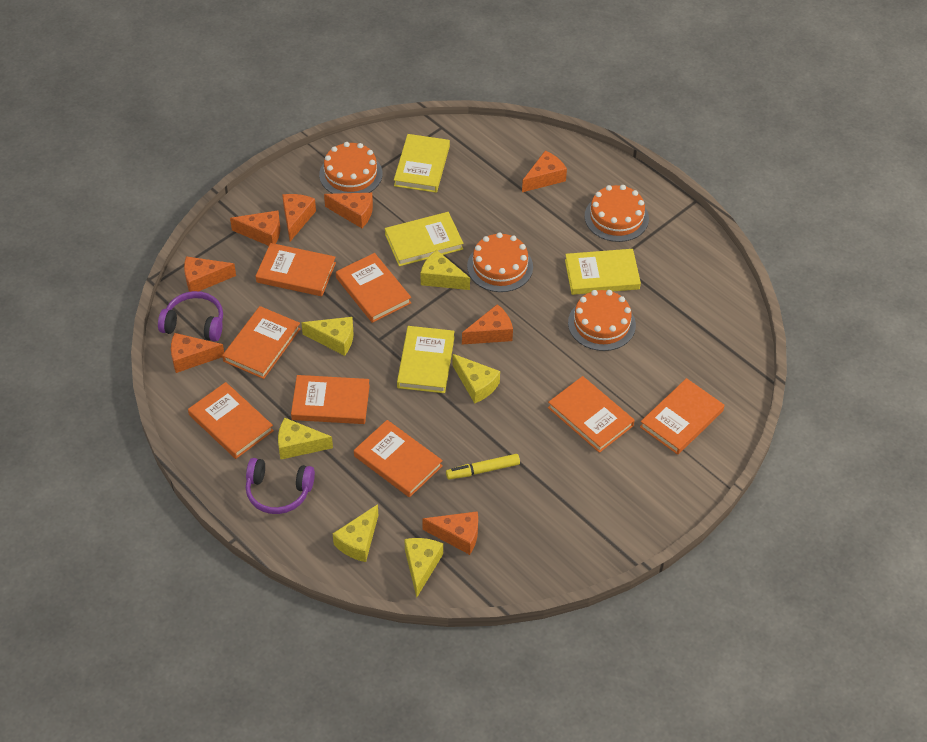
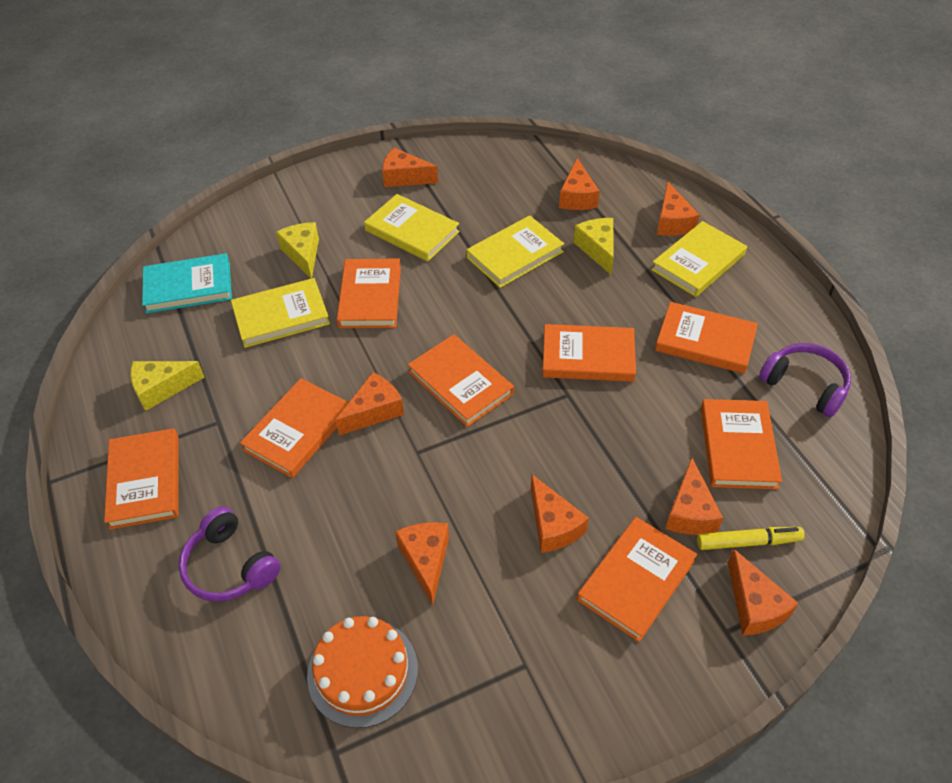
orange cake: 4 -> 1
turquoise book: 0 -> 1
yellow cheese: 6 -> 3

